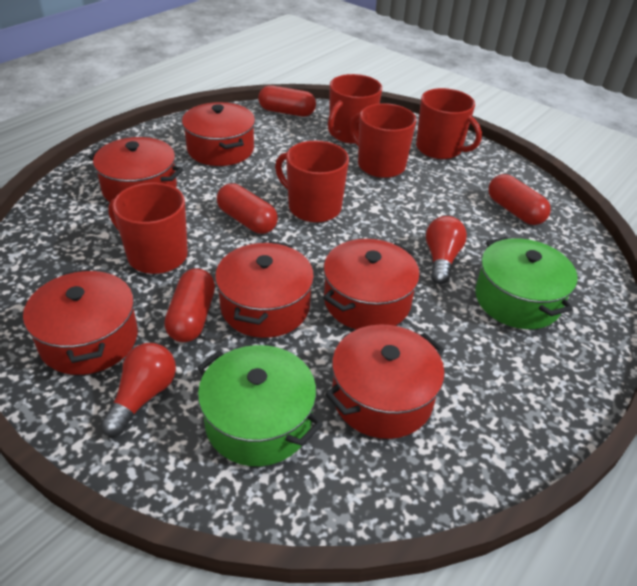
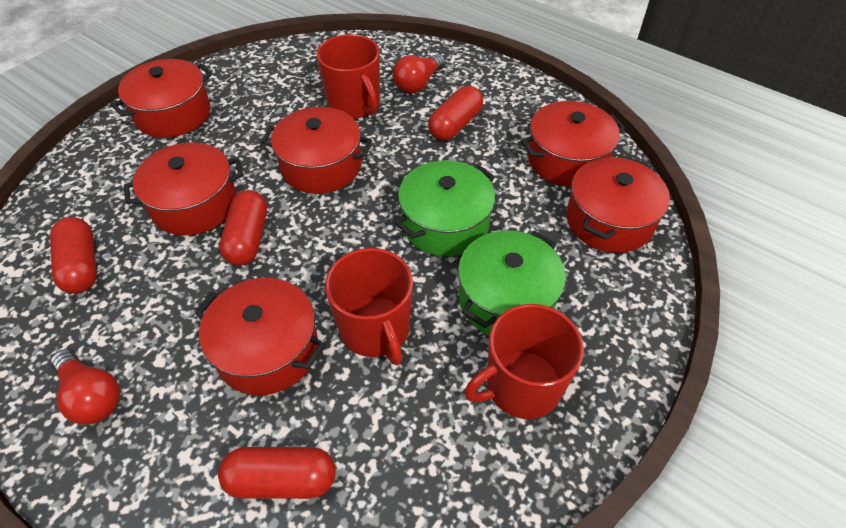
red mug: 5 -> 3

